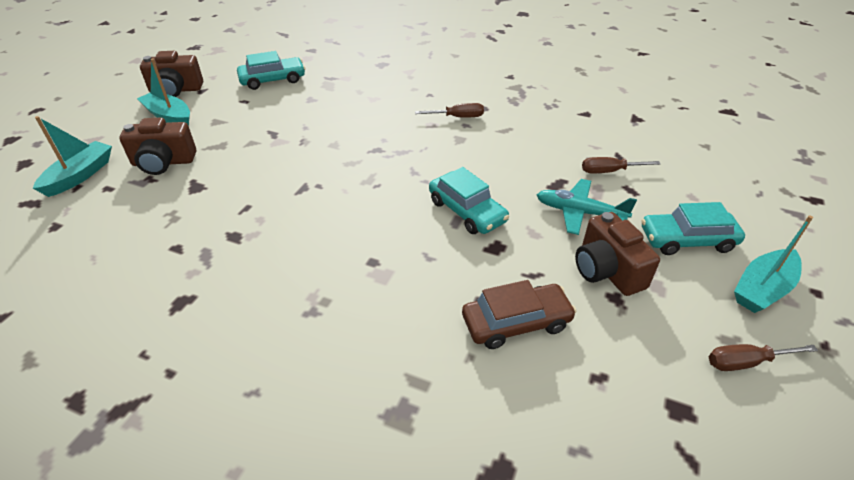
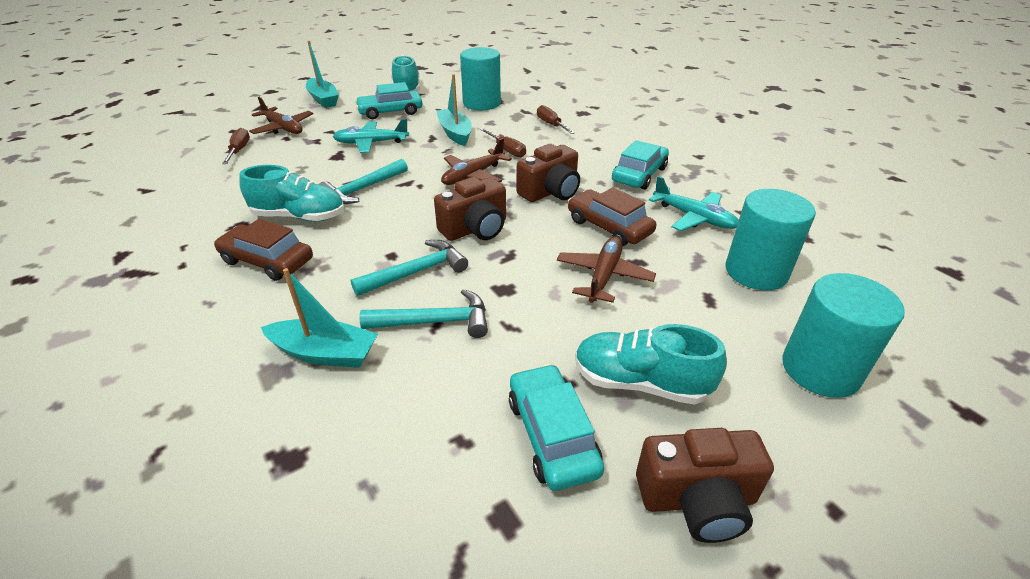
brown car: 1 -> 2
brown plane: 0 -> 3
turquoise cylinder: 0 -> 3
turquoise hammer: 0 -> 3
turquoise plane: 1 -> 2
turquoise shoe: 0 -> 3

